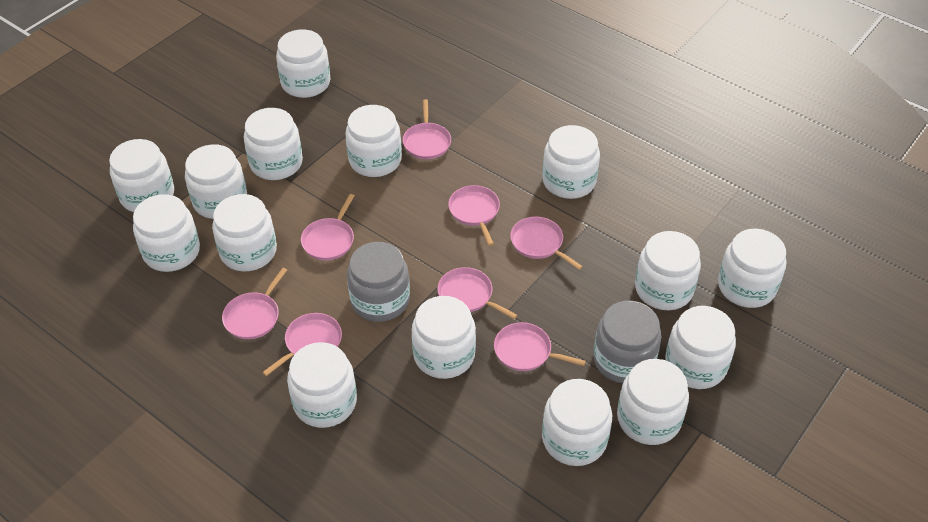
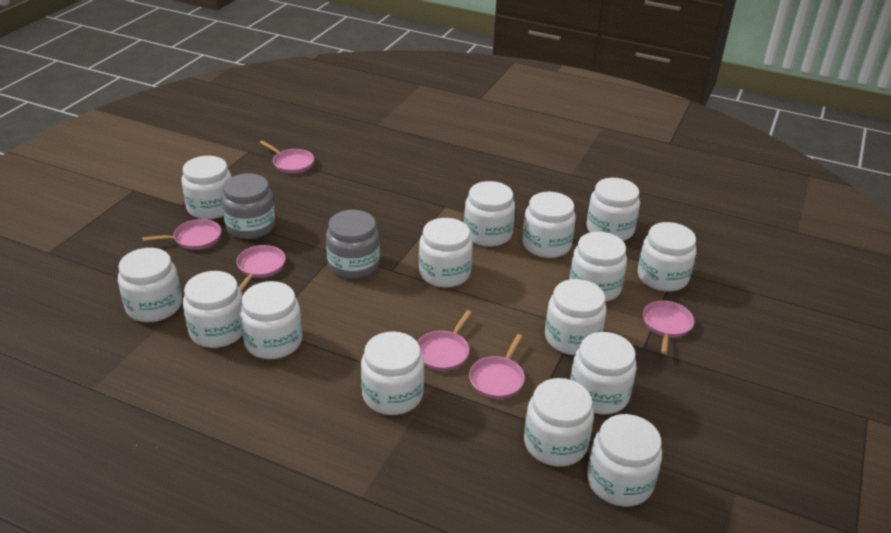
pink pan: 8 -> 6

